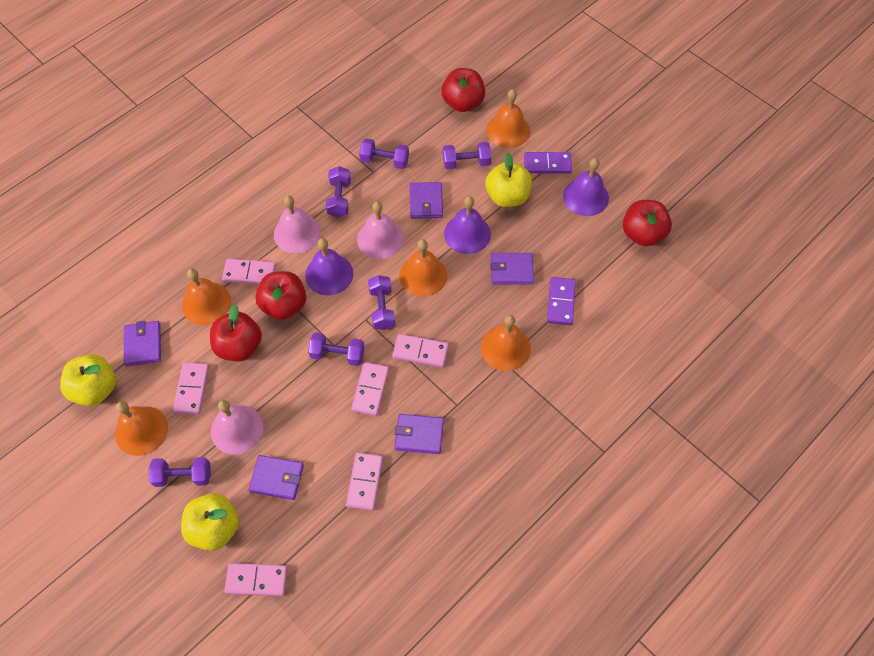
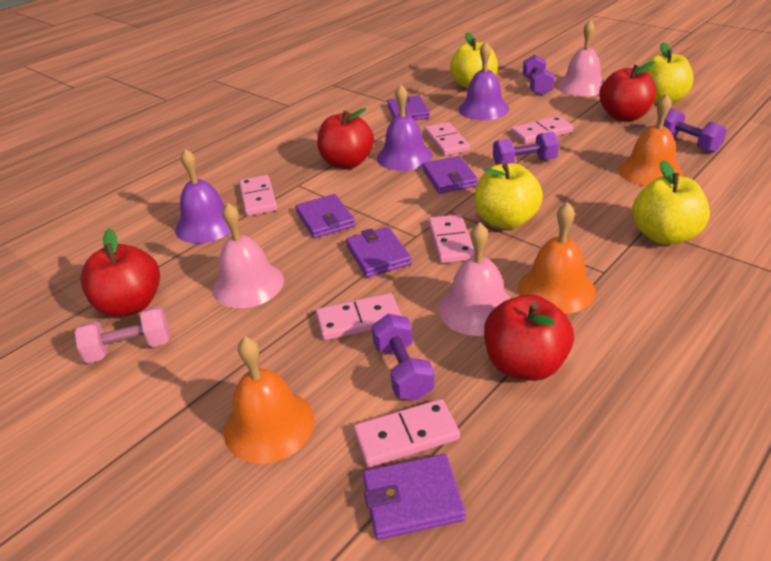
orange bell: 5 -> 3
pink dumbbell: 0 -> 1
purple domino: 2 -> 0
purple dumbbell: 6 -> 4
yellow apple: 3 -> 4

